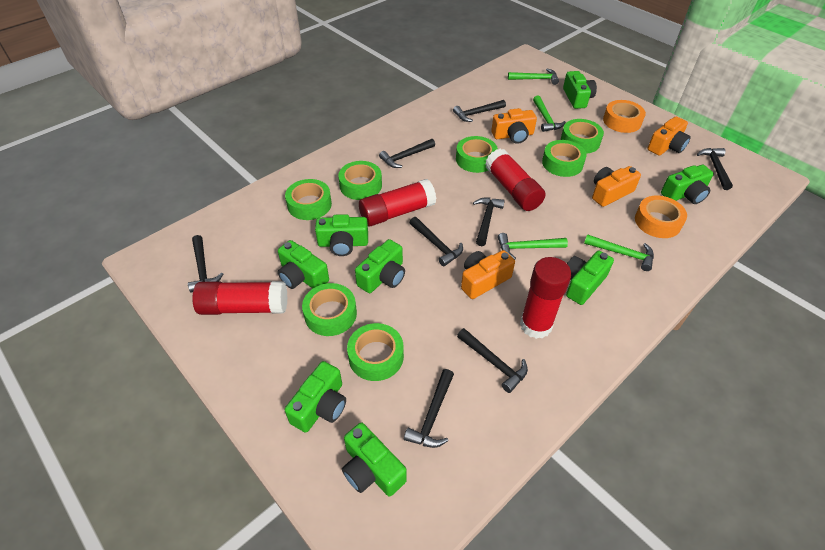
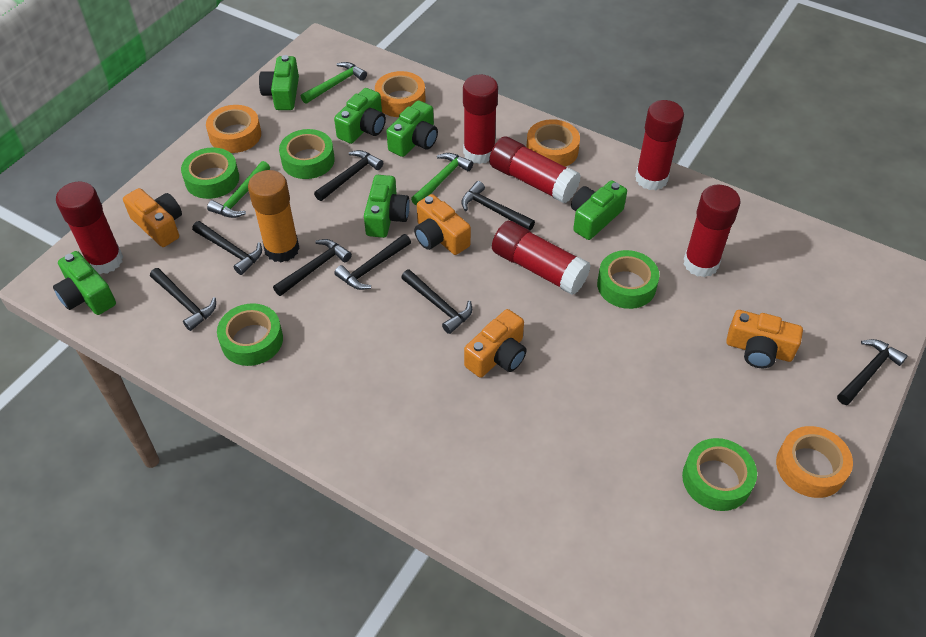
green camera: 8 -> 6
green hammer: 4 -> 3
green tape: 7 -> 5
orange glue stick: 0 -> 1
orange tape: 2 -> 4
red glue stick: 4 -> 6

